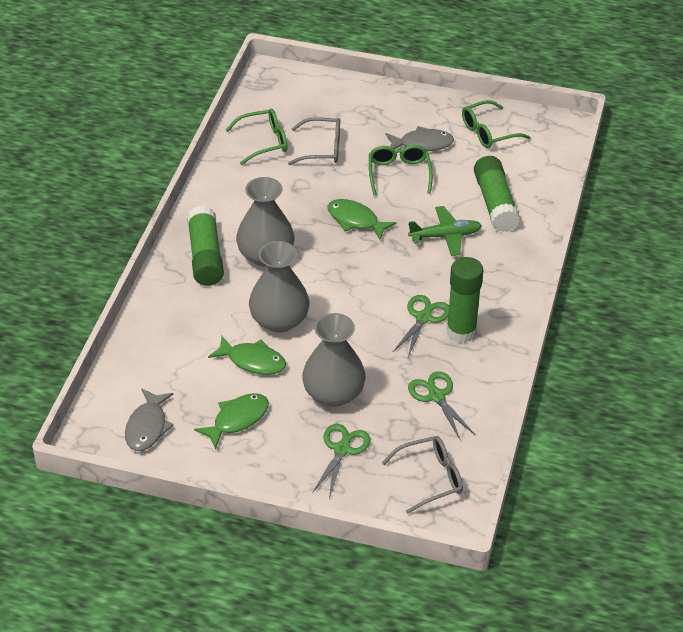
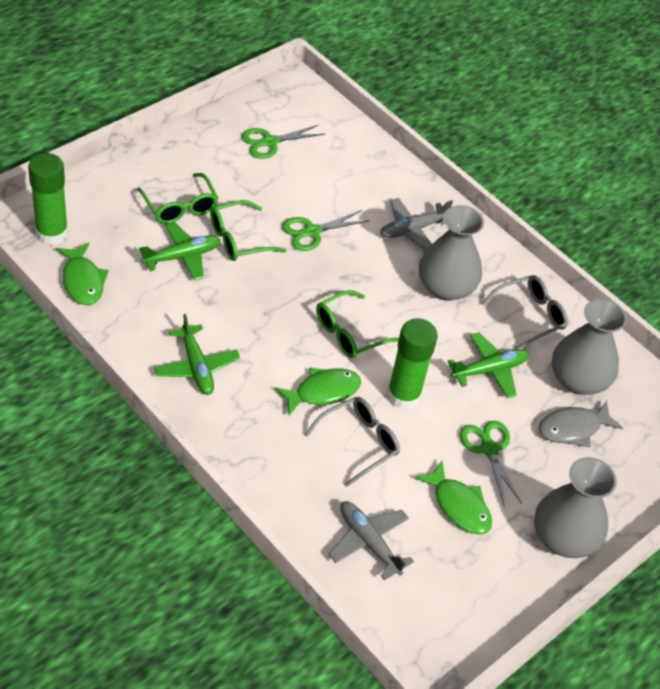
green glue stick: 3 -> 2
green plane: 1 -> 3
grey fish: 2 -> 1
grey plane: 0 -> 2

